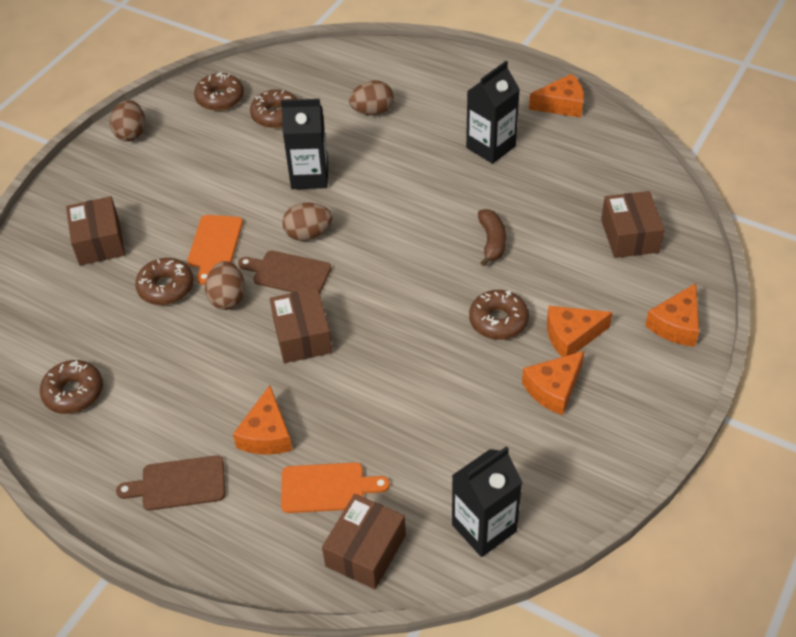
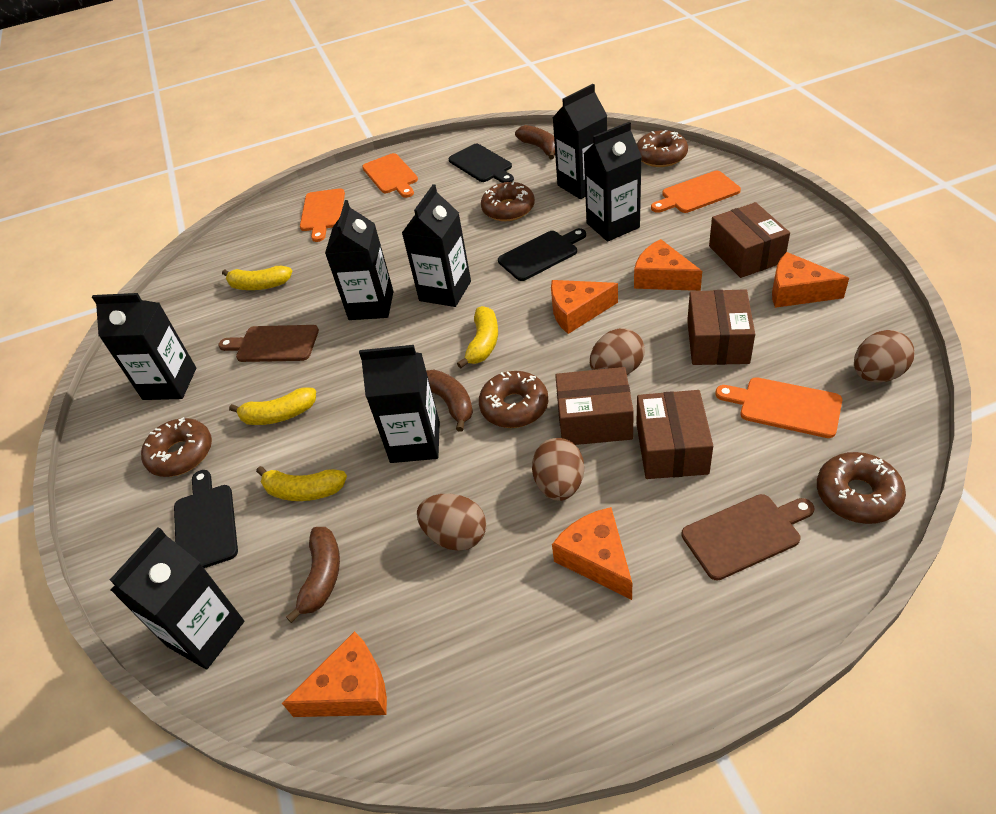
black carton: 3 -> 7
black cutting board: 0 -> 3
brown banana: 1 -> 3
orange cutting board: 2 -> 4
yellow banana: 0 -> 4

